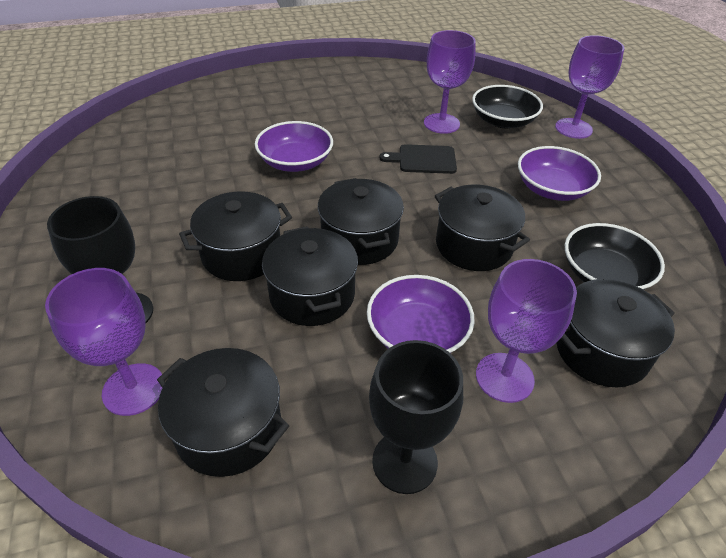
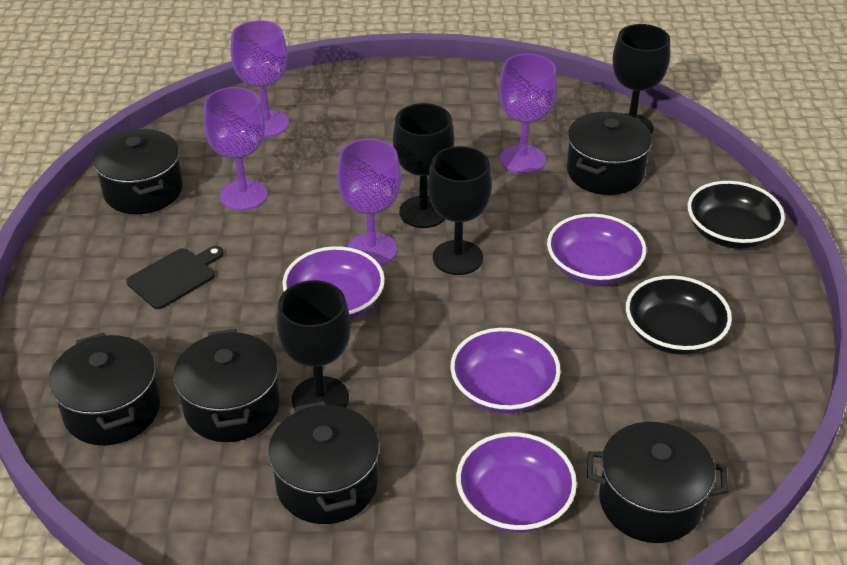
black goblet: 2 -> 4
purple bowl: 3 -> 4

